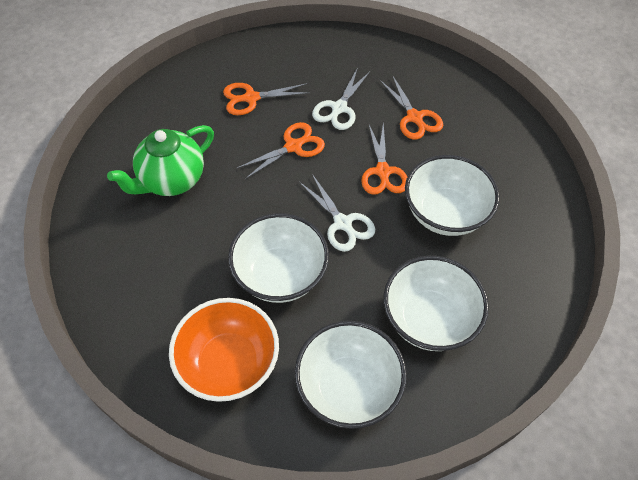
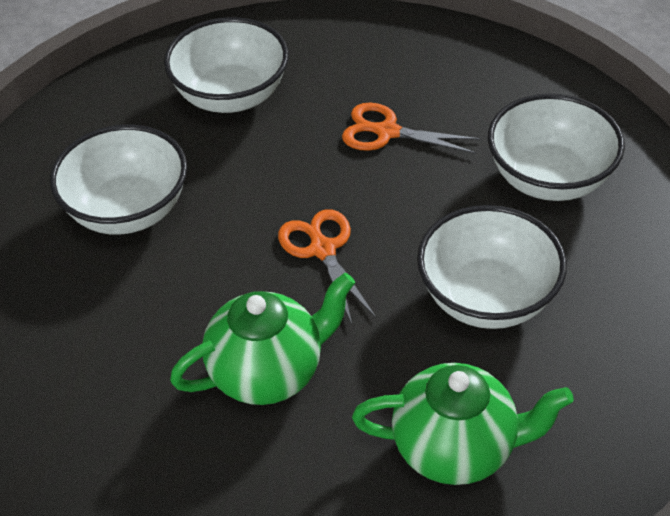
green teapot: 1 -> 2
orange bowl: 1 -> 0
orange scissors: 4 -> 2
white scissors: 2 -> 0

